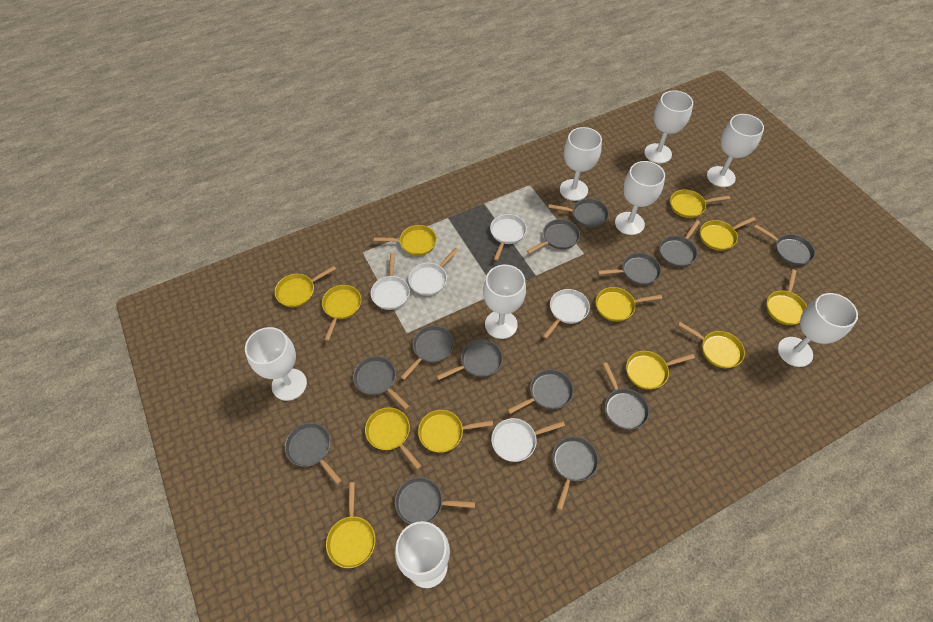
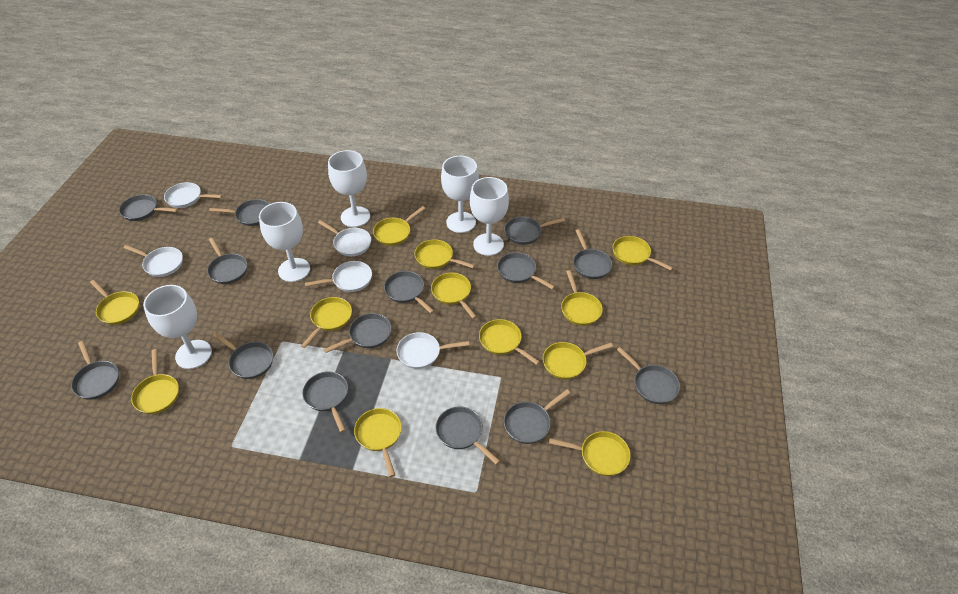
grey pan: 13 -> 14
white goblet: 8 -> 5

